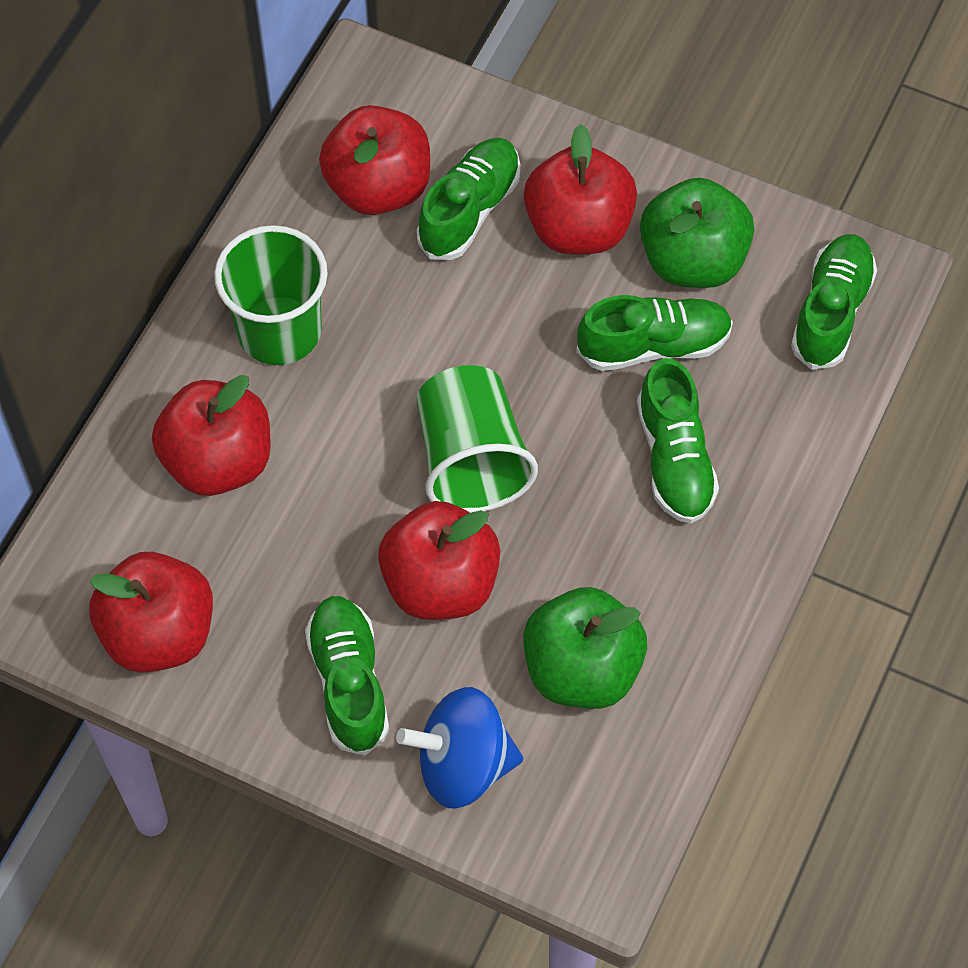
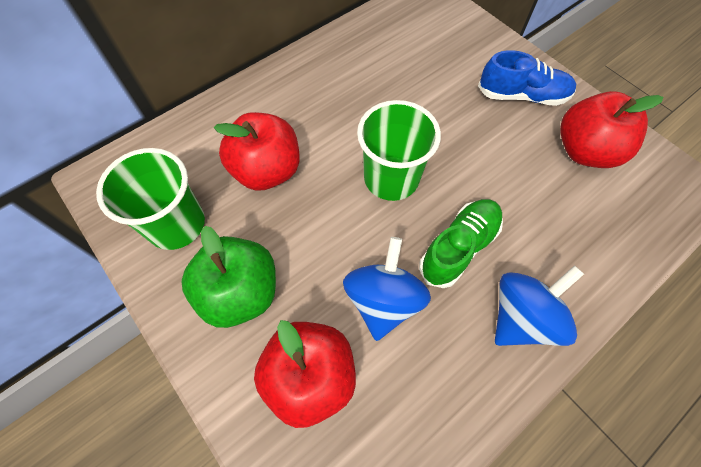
blue shoe: 0 -> 1
blue spinning top: 1 -> 2
green apple: 2 -> 1
green shoe: 5 -> 1
red apple: 5 -> 3

